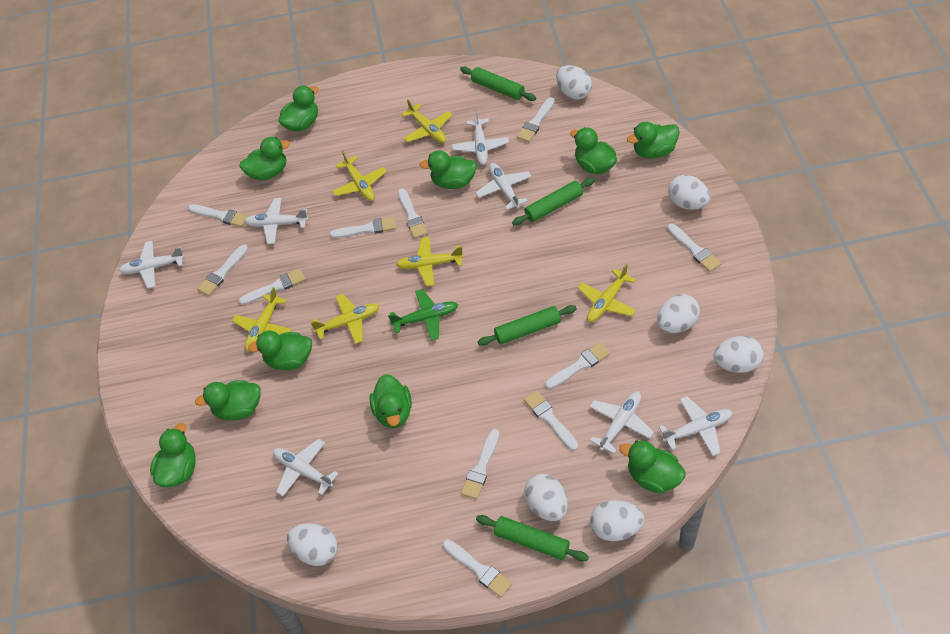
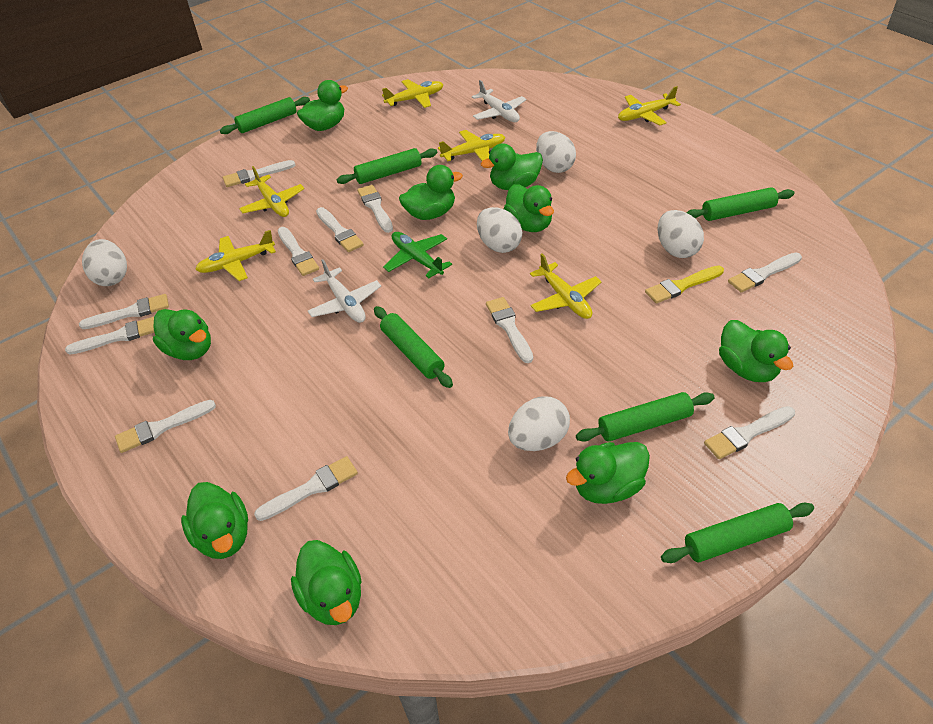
green duck: 10 -> 9
green rolling pin: 4 -> 6
white egg: 7 -> 5
white plane: 7 -> 2
yellow brush: 0 -> 1

